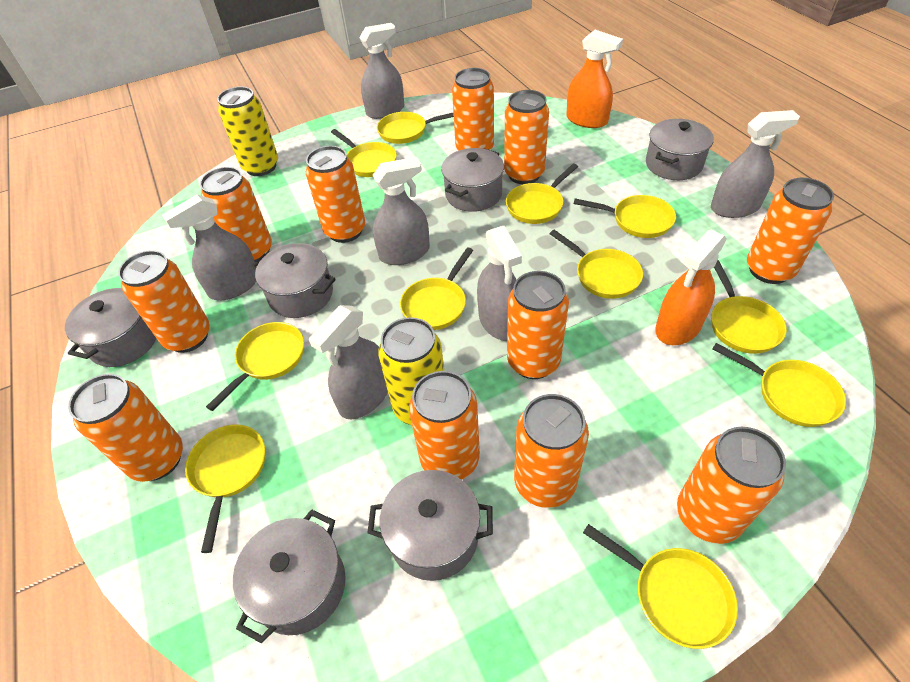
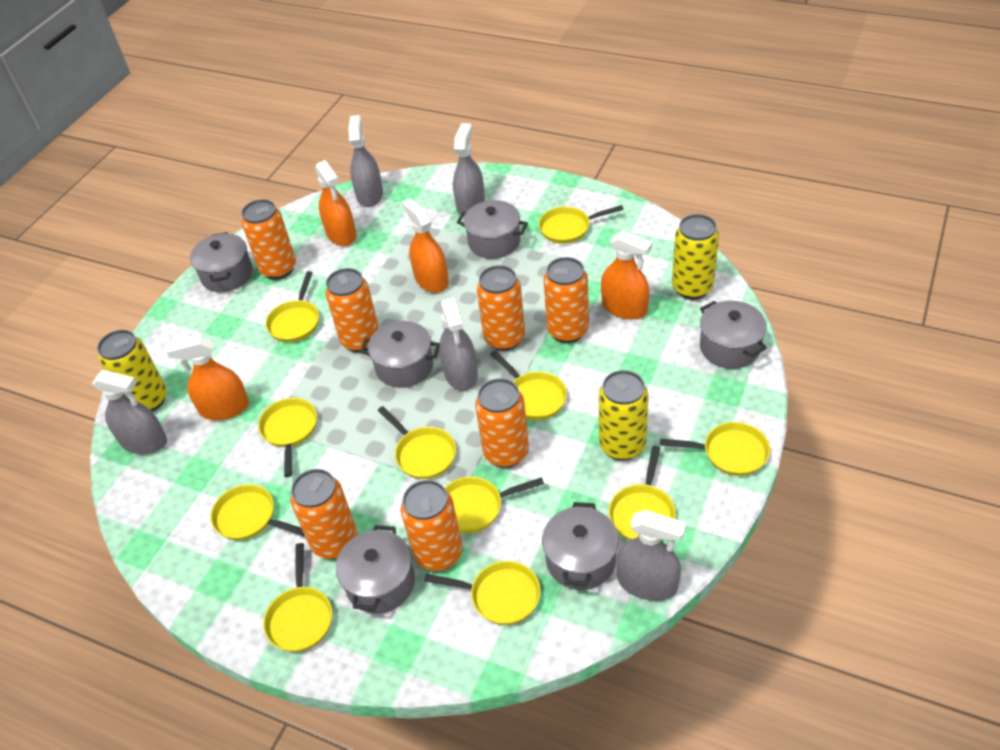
grey spray bottle: 6 -> 5
orange can: 11 -> 7
orange spray bottle: 2 -> 4
yellow can: 2 -> 3

